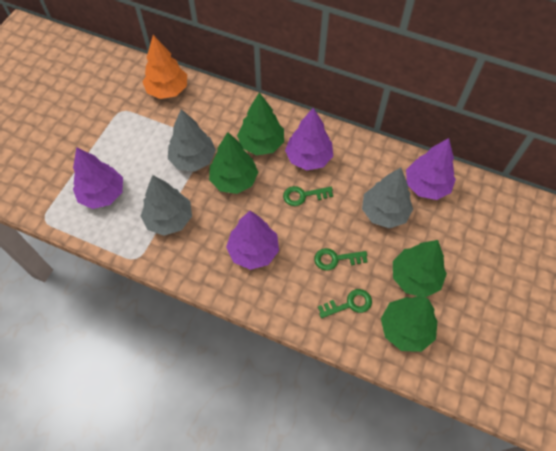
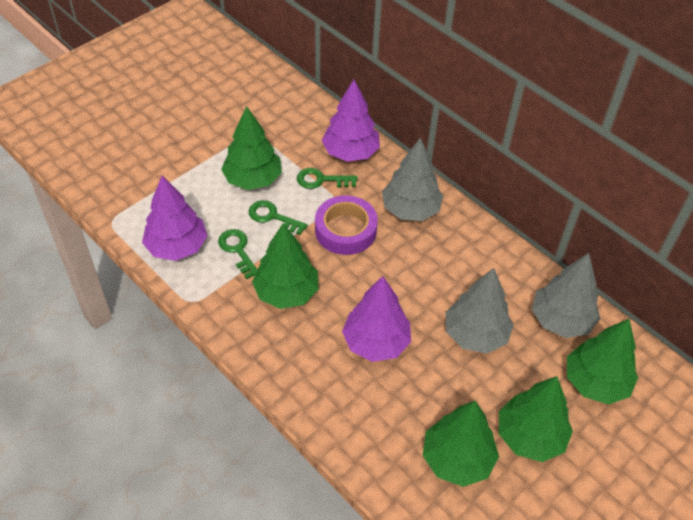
green tree: 4 -> 5
orange tree: 1 -> 0
purple tape: 0 -> 1
purple tree: 4 -> 3

